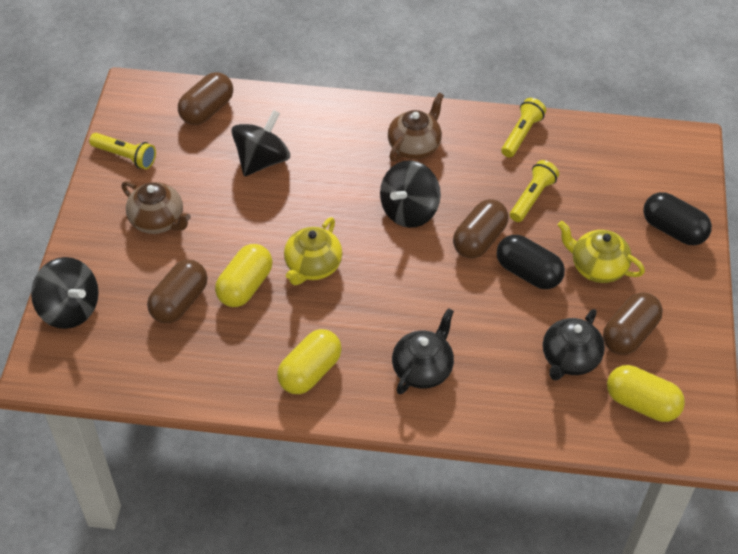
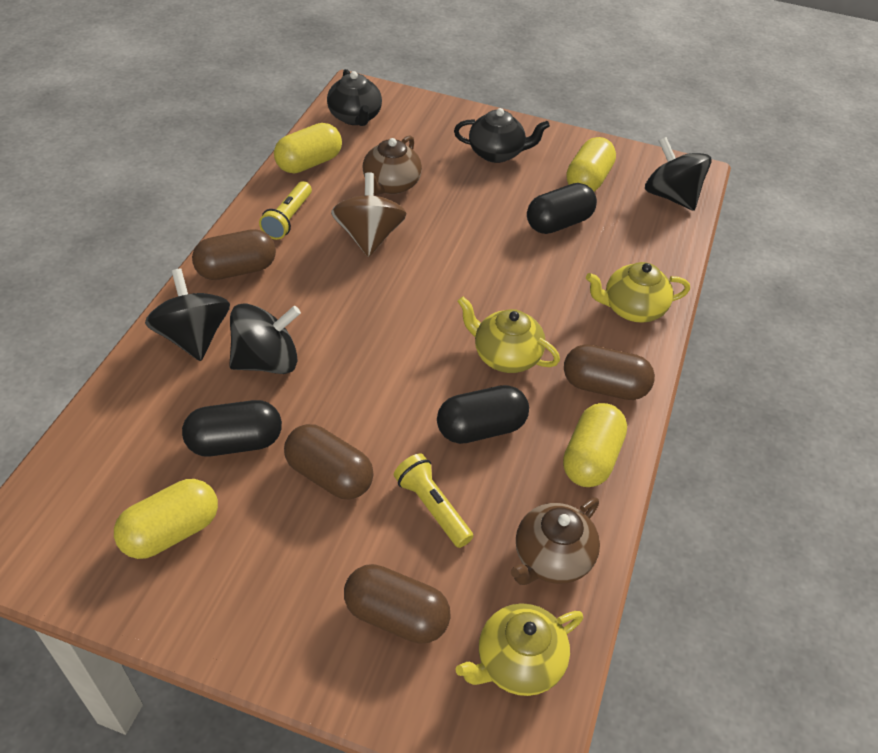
black capsule: 2 -> 3
brown spinning top: 0 -> 1
yellow capsule: 3 -> 4
yellow flashlight: 3 -> 2
yellow teapot: 2 -> 3

